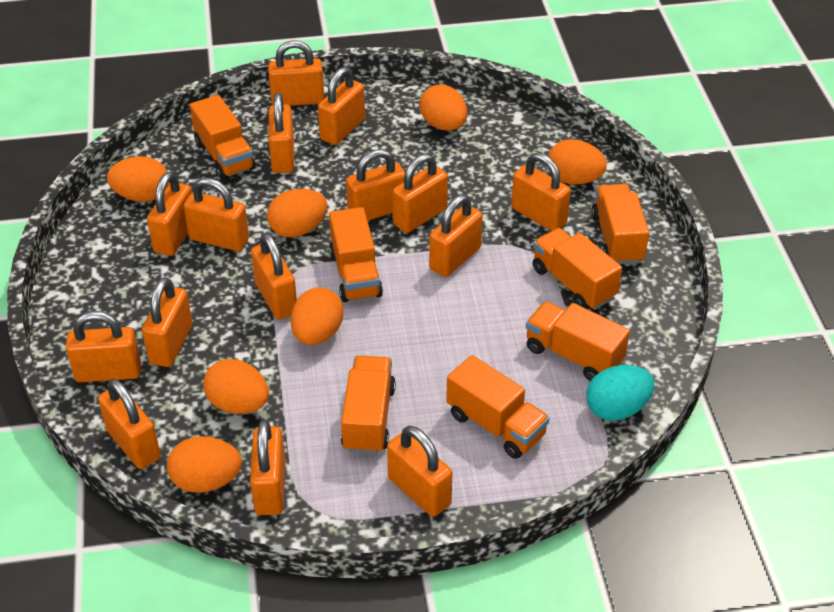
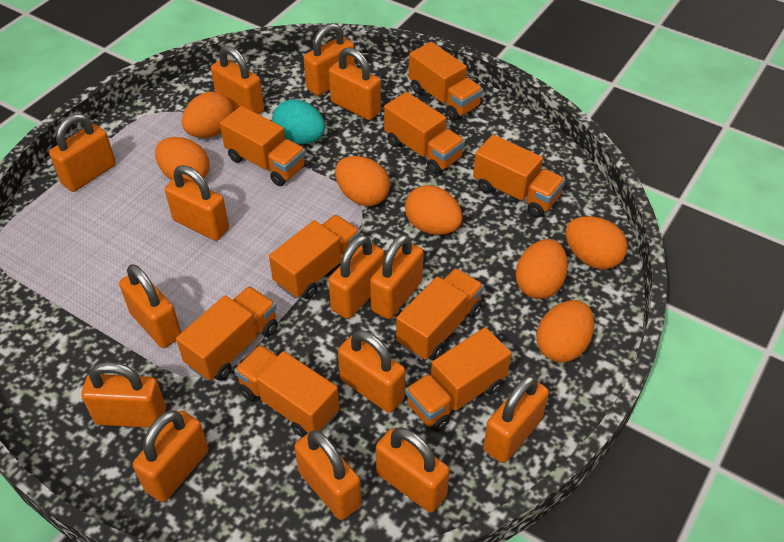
orange padlock: 15 -> 14
orange truck: 7 -> 9

